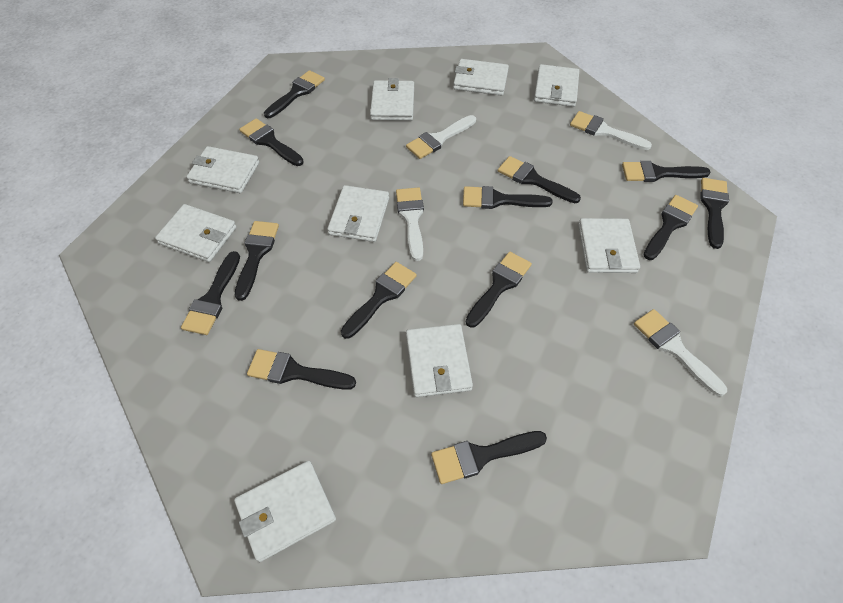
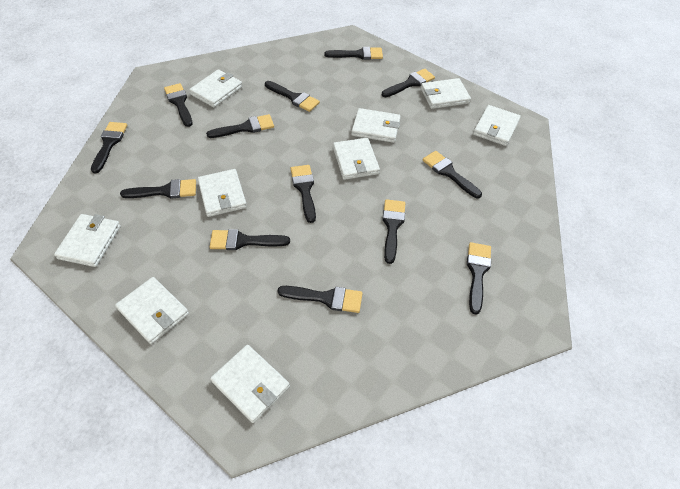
white brush: 4 -> 0

